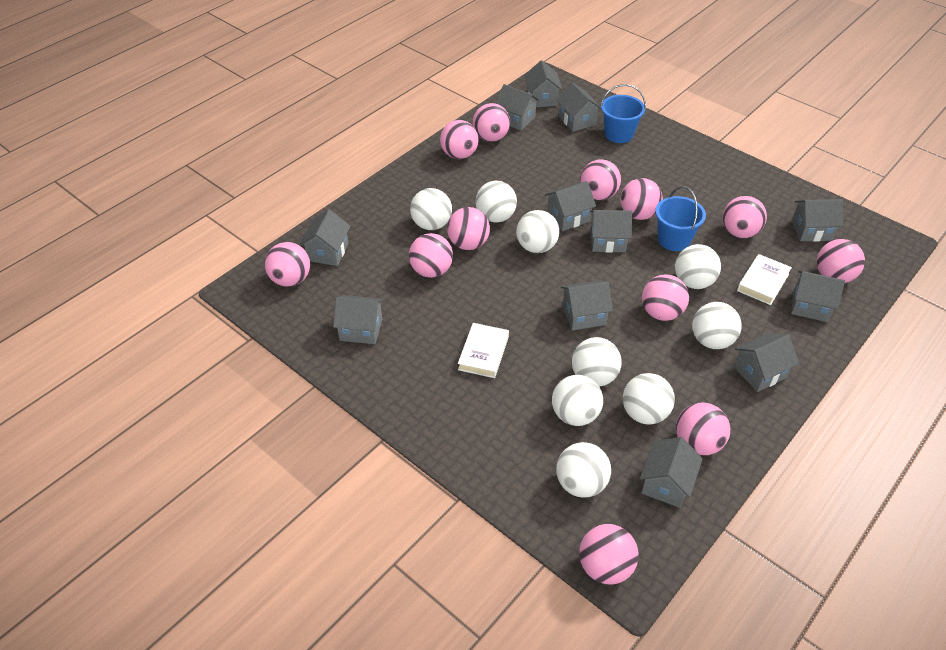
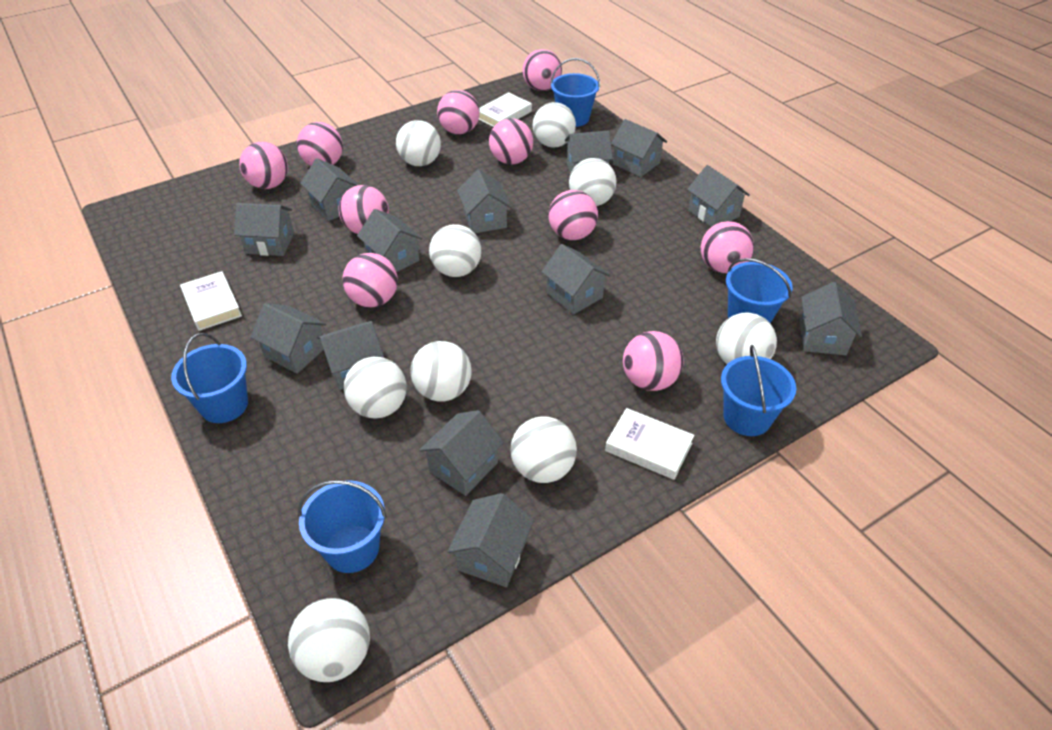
blue bucket: 2 -> 5
grey house: 12 -> 13
pink ball: 12 -> 10
white book: 2 -> 3

